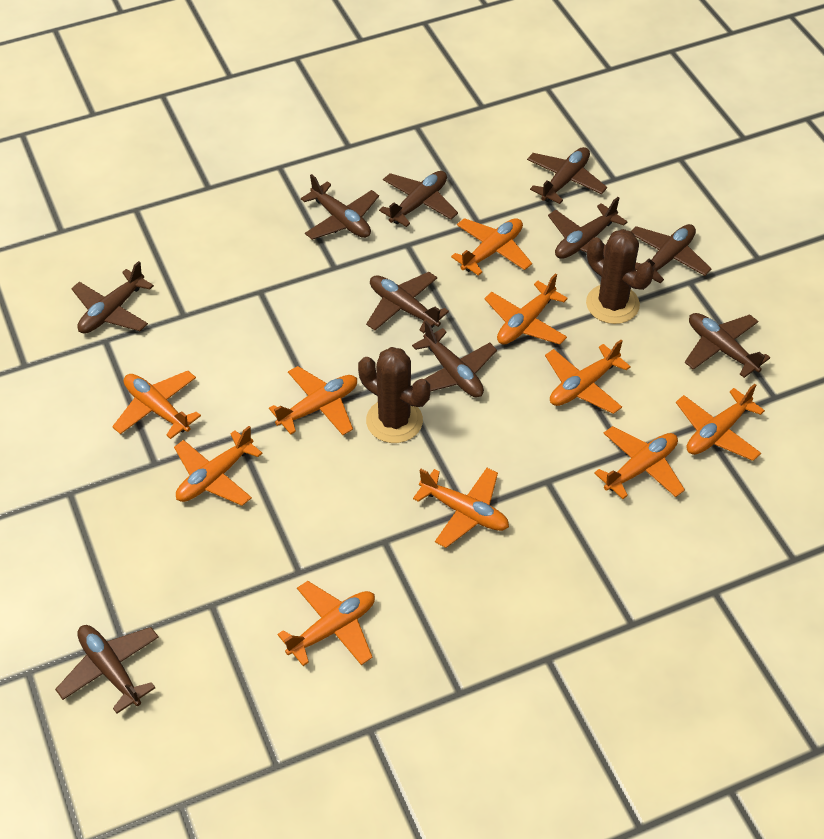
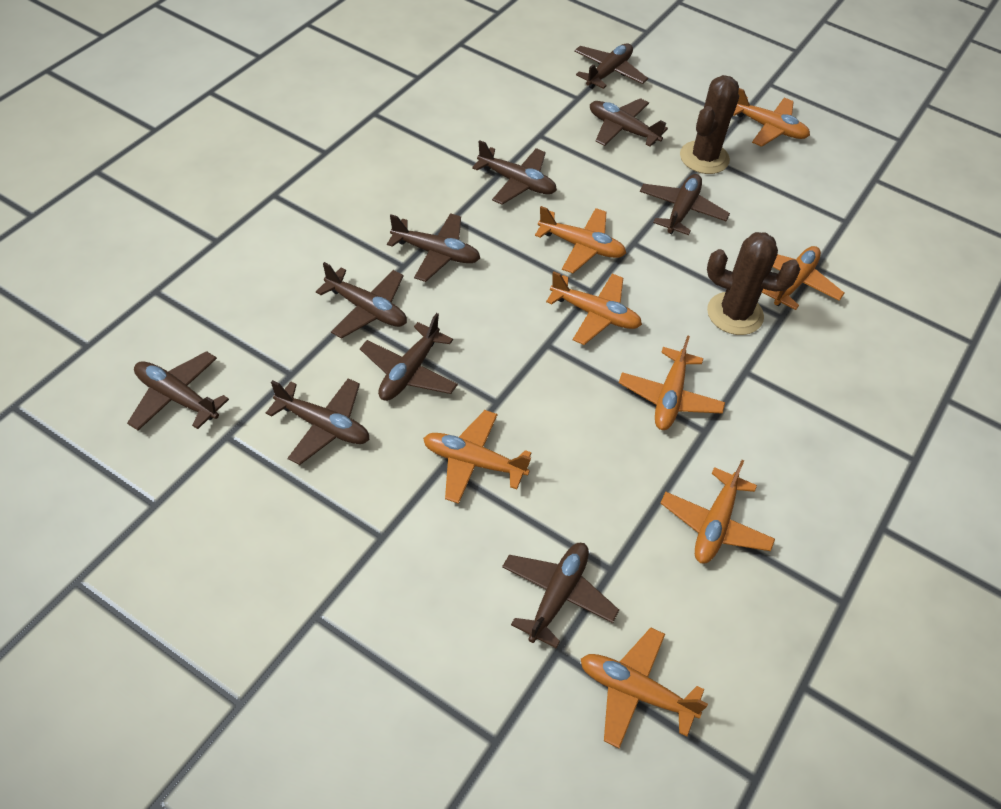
orange plane: 10 -> 8

